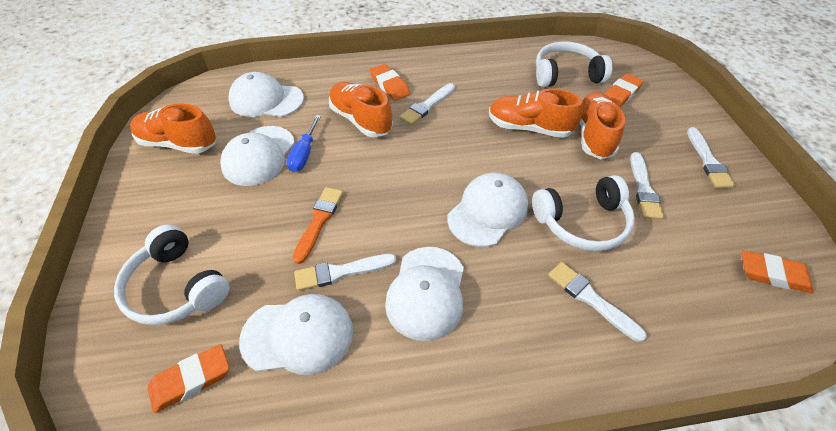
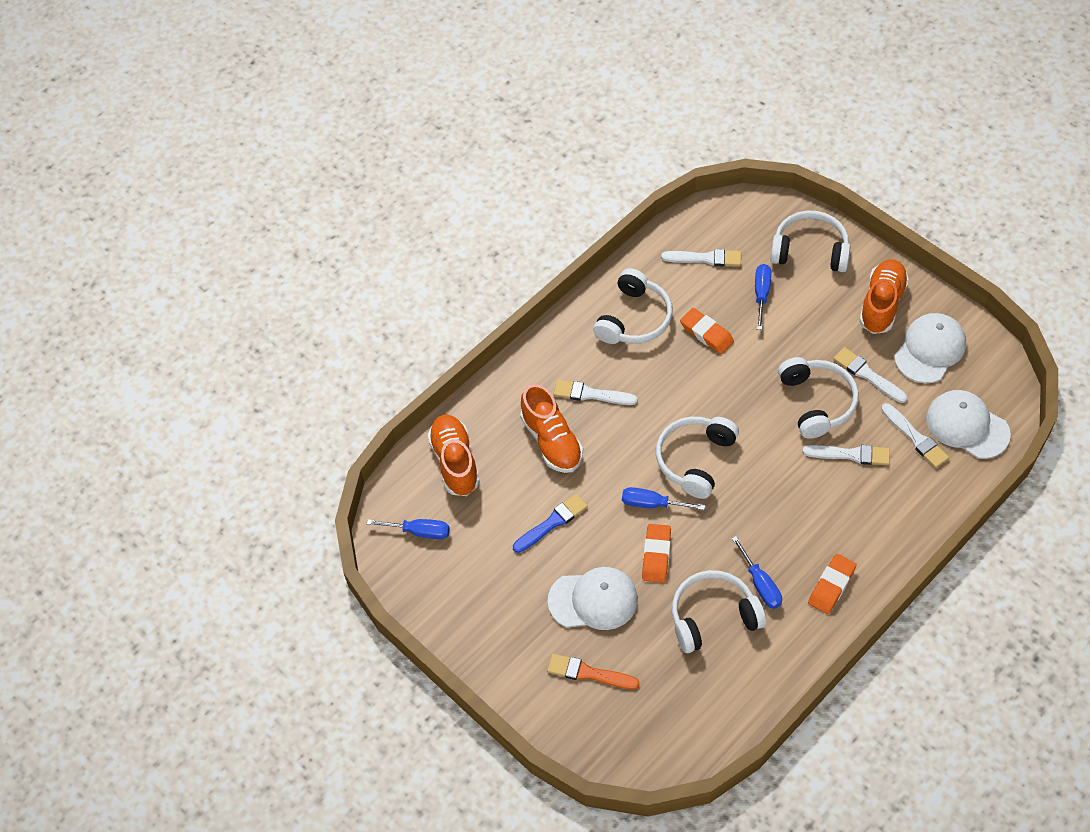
blue brush: 0 -> 1
blue screwdriver: 1 -> 4
orange eraser: 4 -> 3
orange shoe: 4 -> 3
white cap: 5 -> 3
white headphones: 3 -> 5

